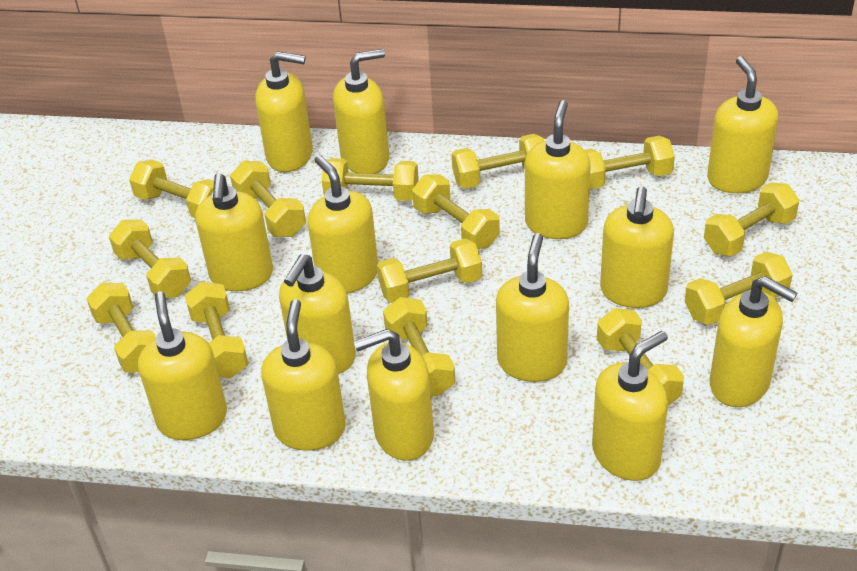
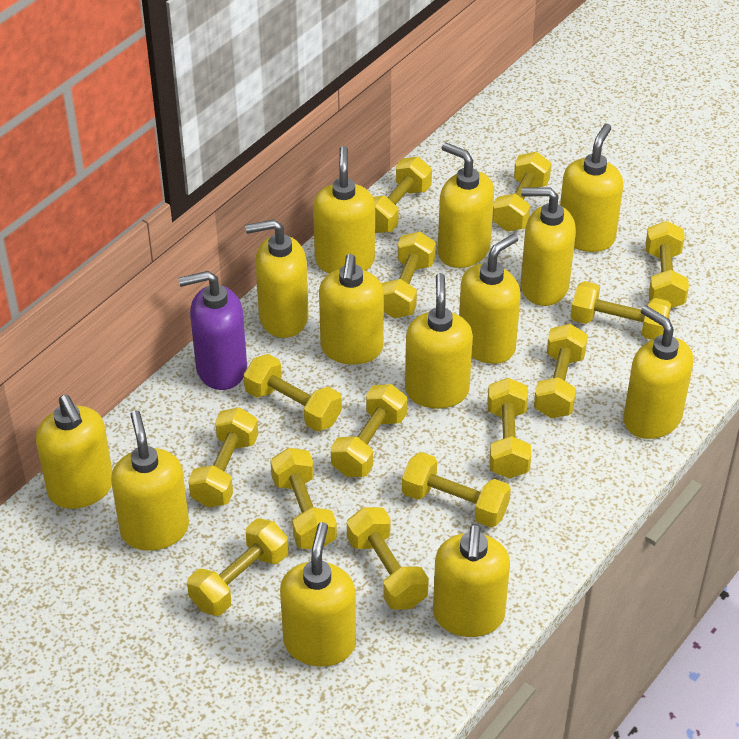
purple soap dispenser: 0 -> 1
yellow soap dispenser: 14 -> 13

